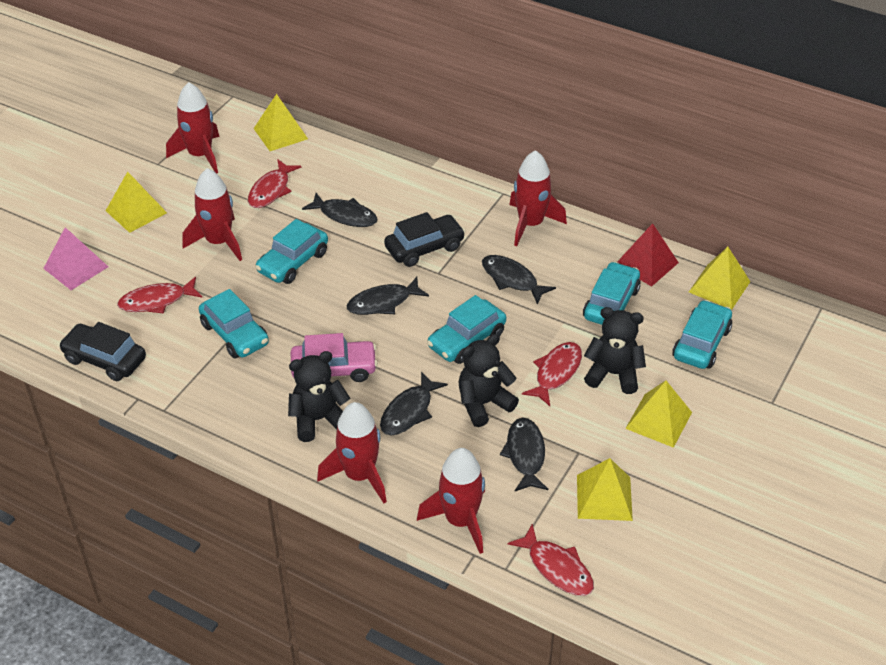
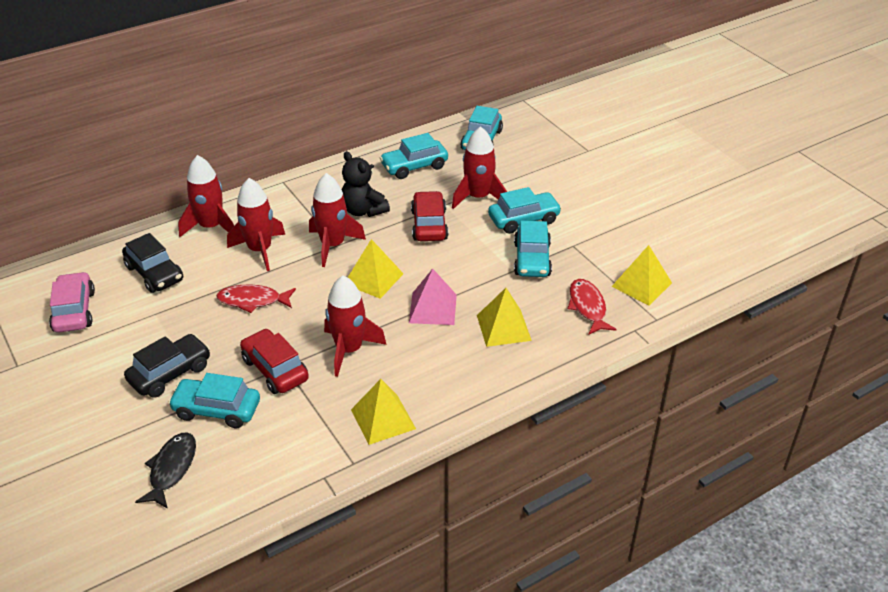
black fish: 5 -> 1
black teddy bear: 3 -> 1
red car: 0 -> 2
red fish: 4 -> 2
red pyramid: 1 -> 0
yellow pyramid: 5 -> 4

